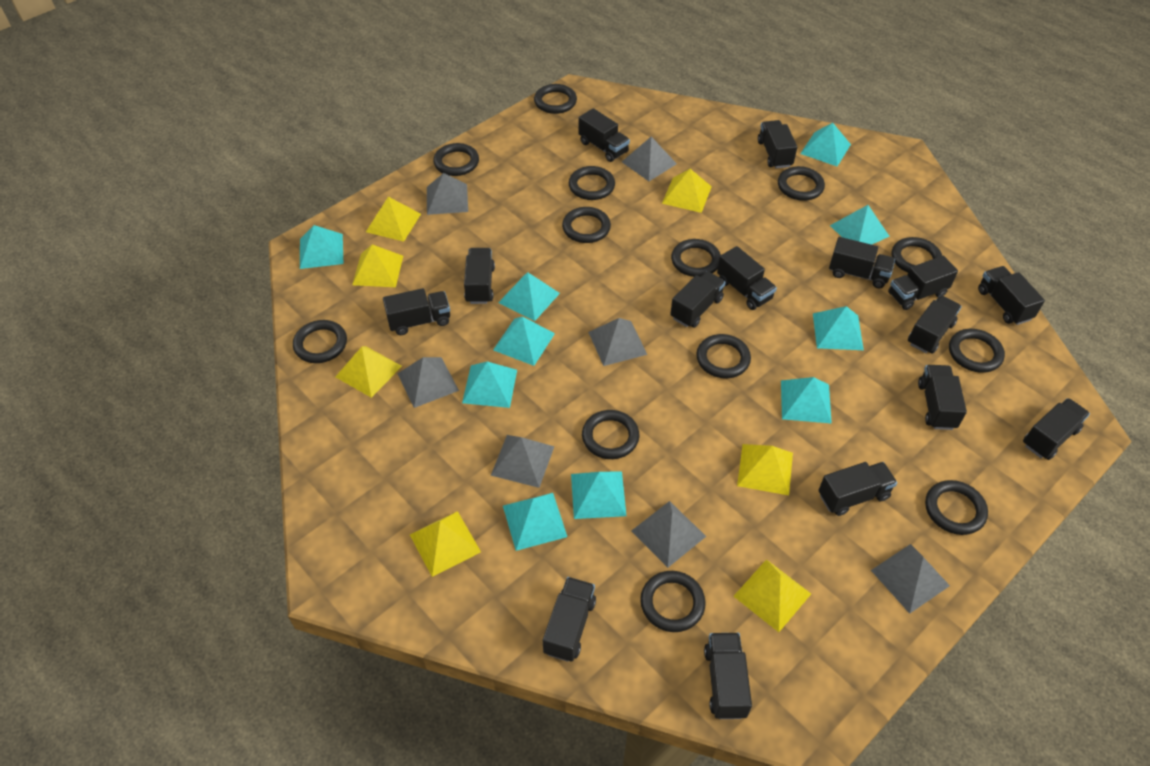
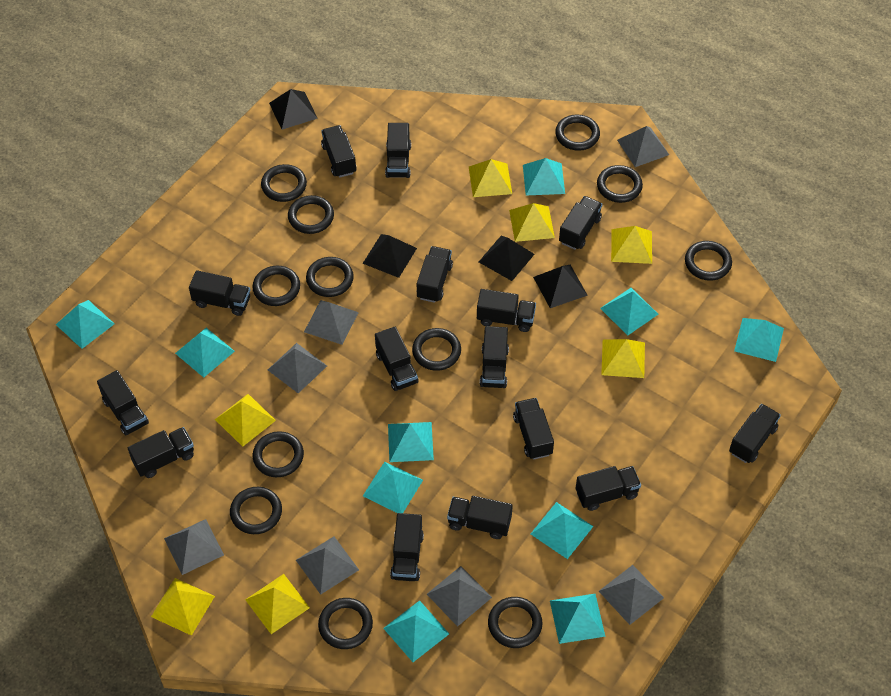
black pyramid: 0 -> 4
black ring: 13 -> 12

